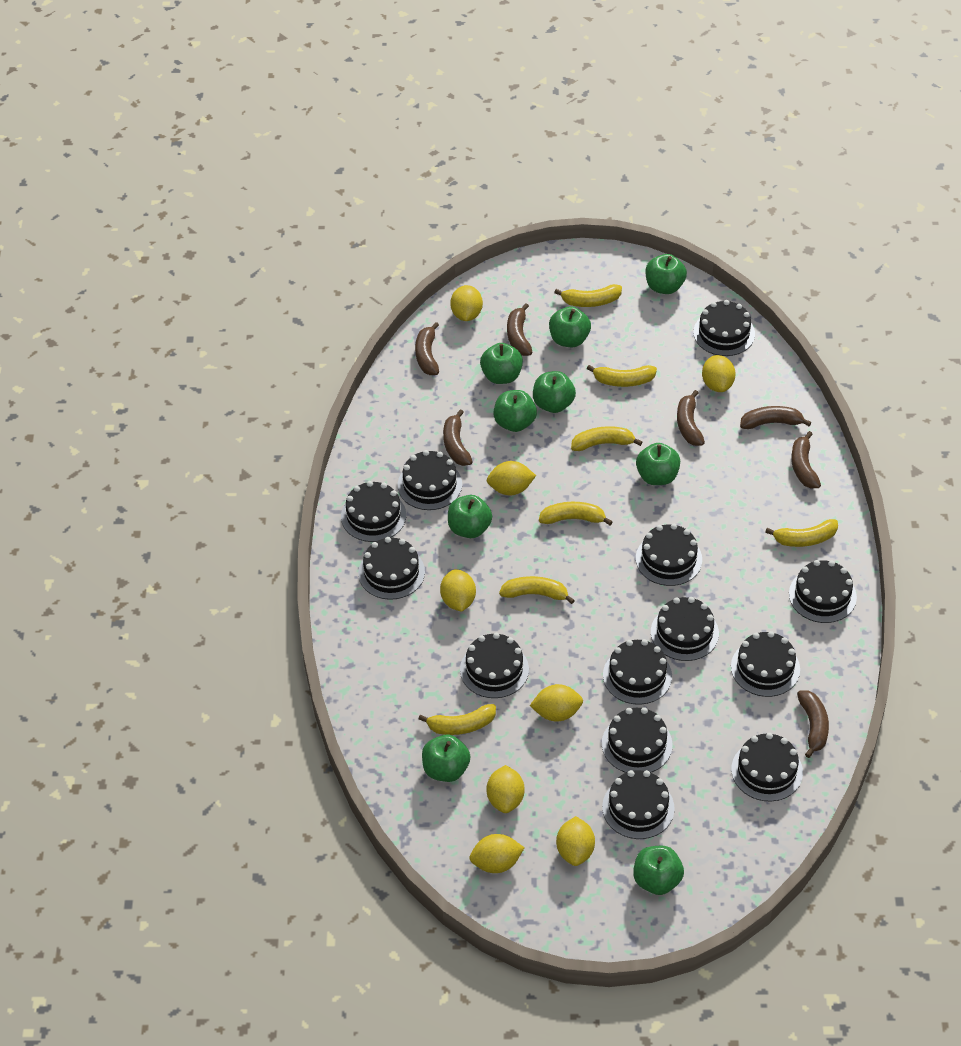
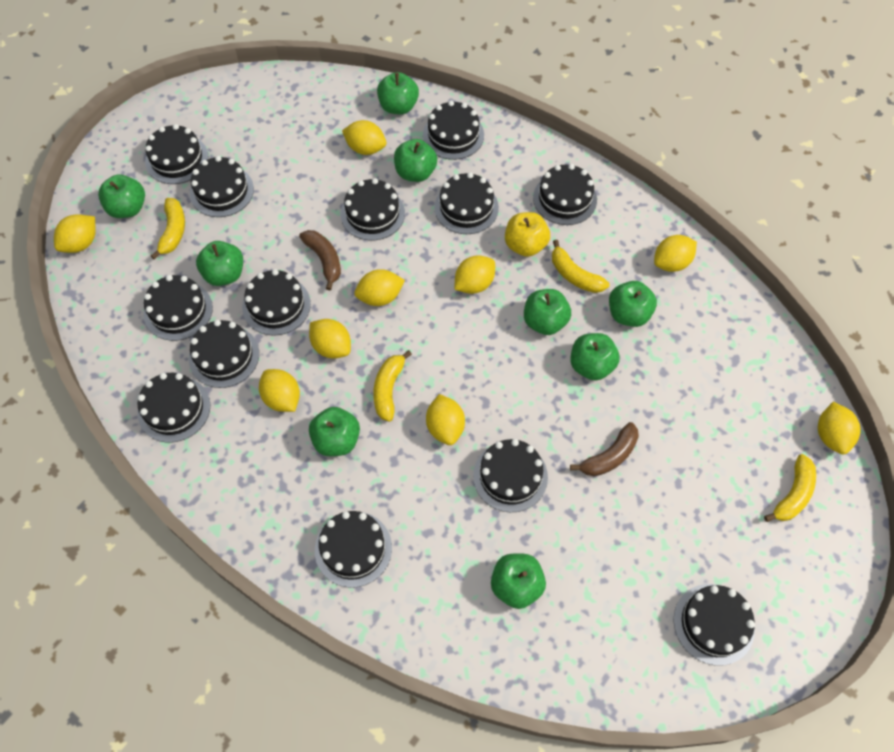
brown banana: 7 -> 2
yellow apple: 0 -> 1
yellow banana: 7 -> 4
yellow lemon: 8 -> 9

